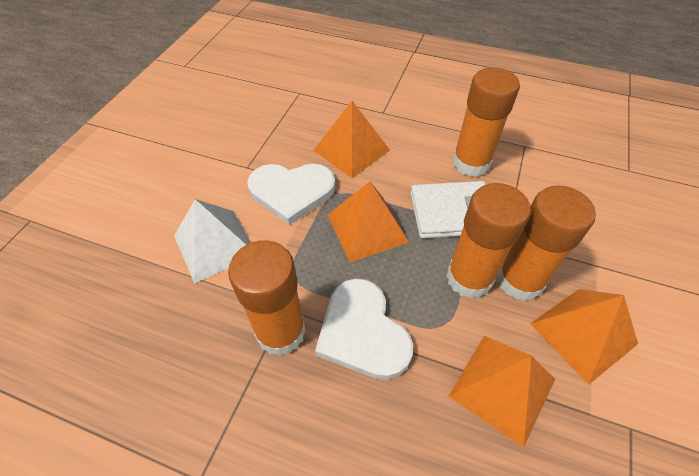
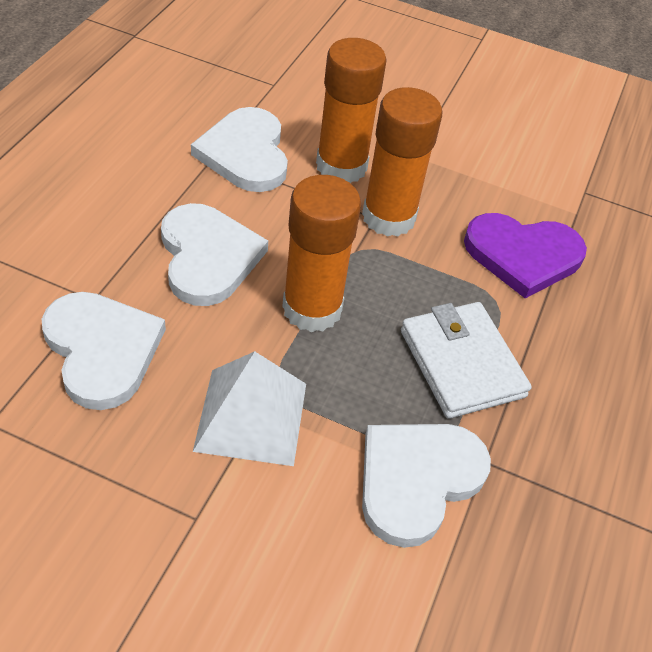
orange glue stick: 4 -> 3
orange pyramid: 4 -> 0
purple heart: 0 -> 1
white heart: 2 -> 4

